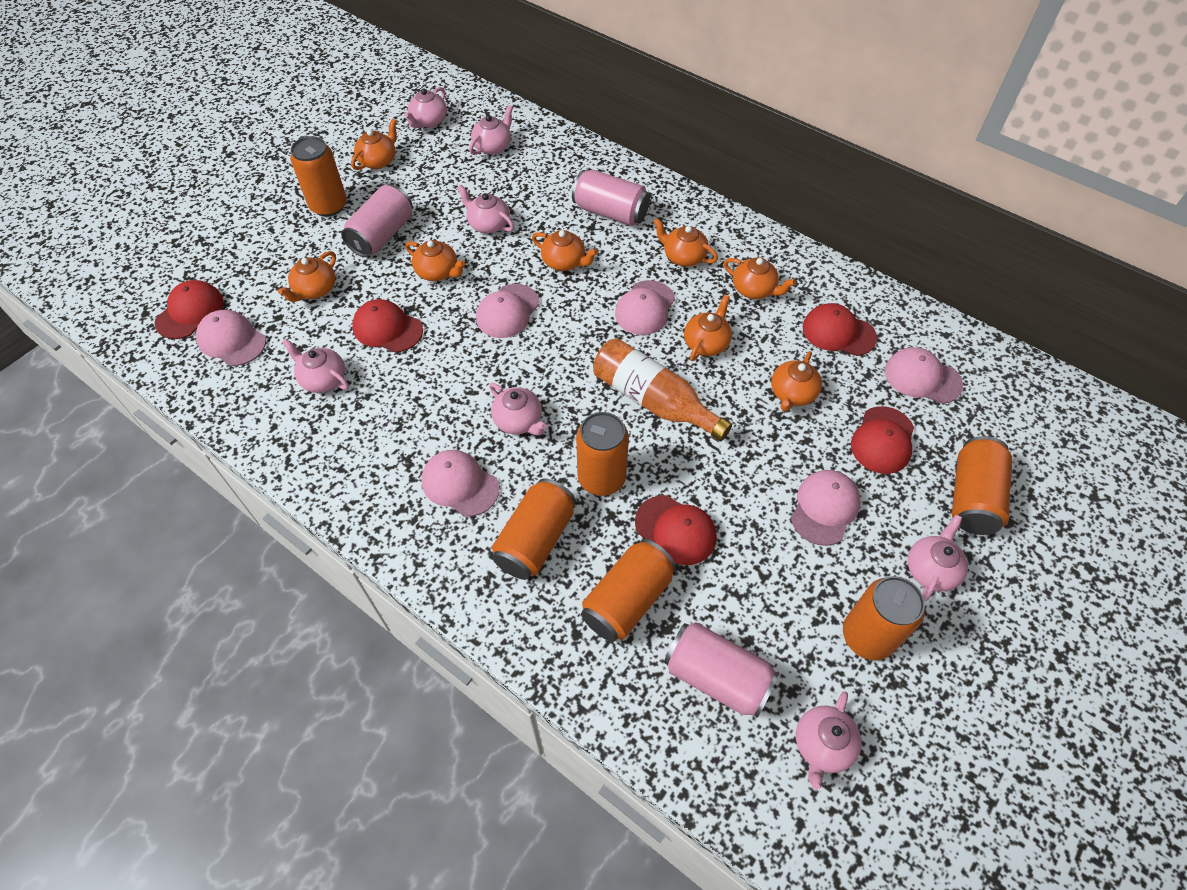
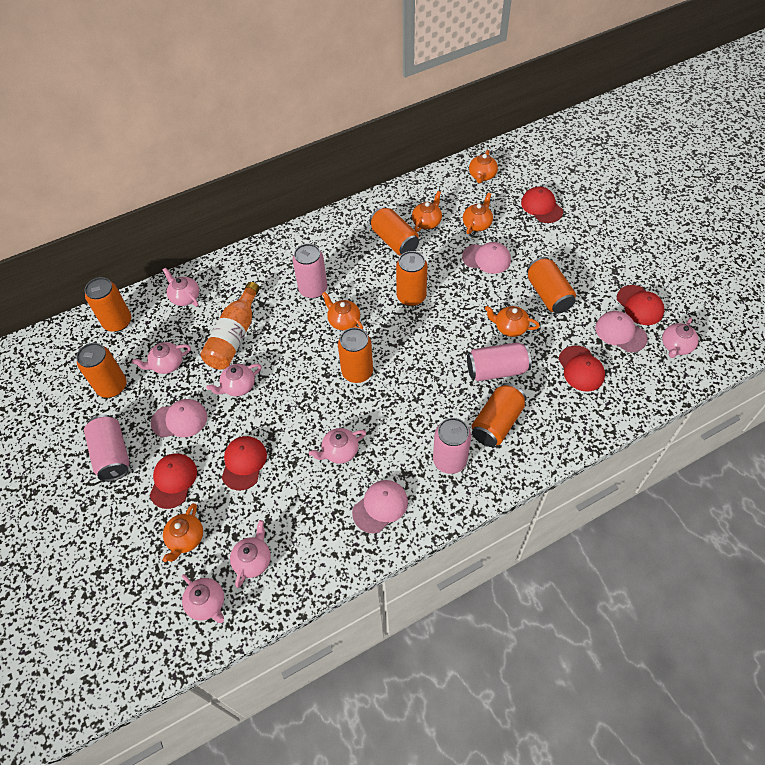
orange can: 6 -> 7
orange teapot: 8 -> 6
pink can: 3 -> 4
pink cap: 6 -> 4

